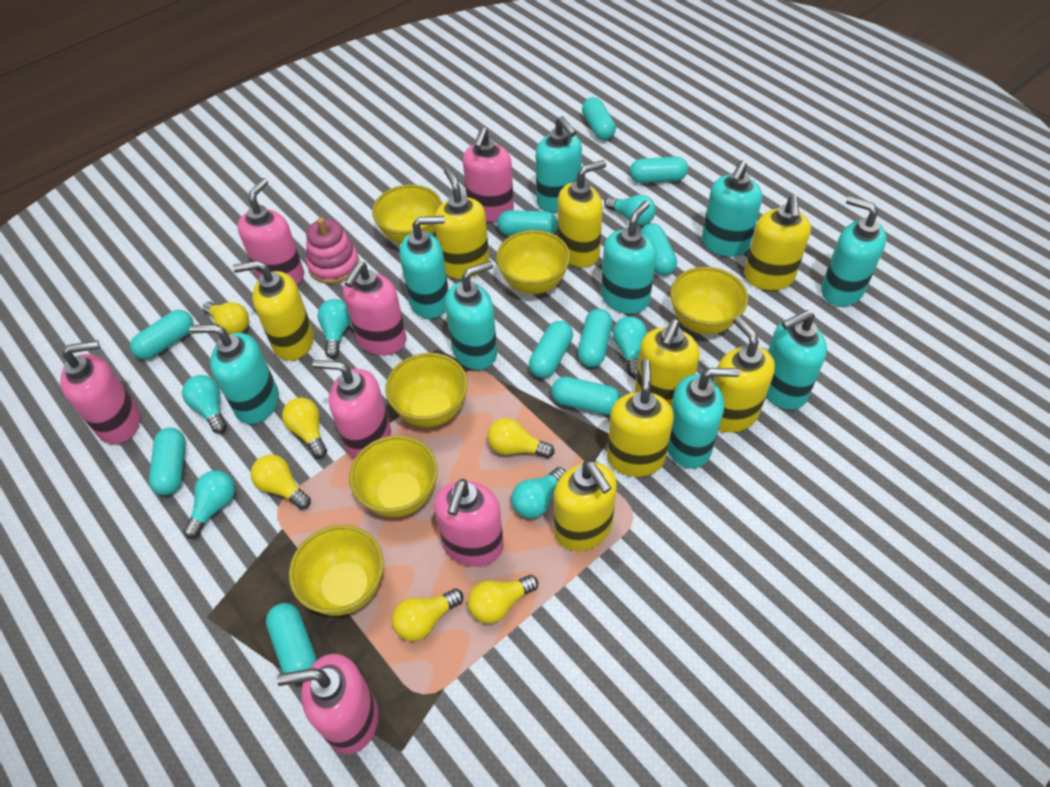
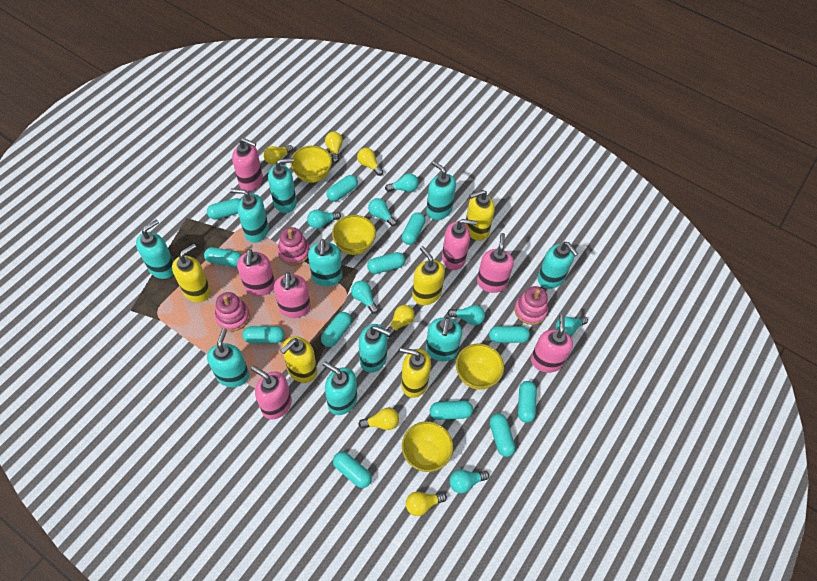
pink stacking toy: 1 -> 3
turquoise capsule: 10 -> 12
turquoise light bulb: 6 -> 7
turquoise soap dispenser: 9 -> 10
yellow bowl: 6 -> 4
yellow soap dispenser: 8 -> 5

